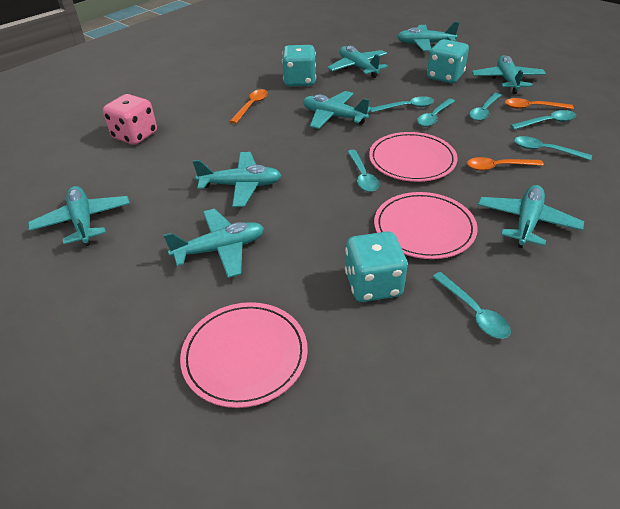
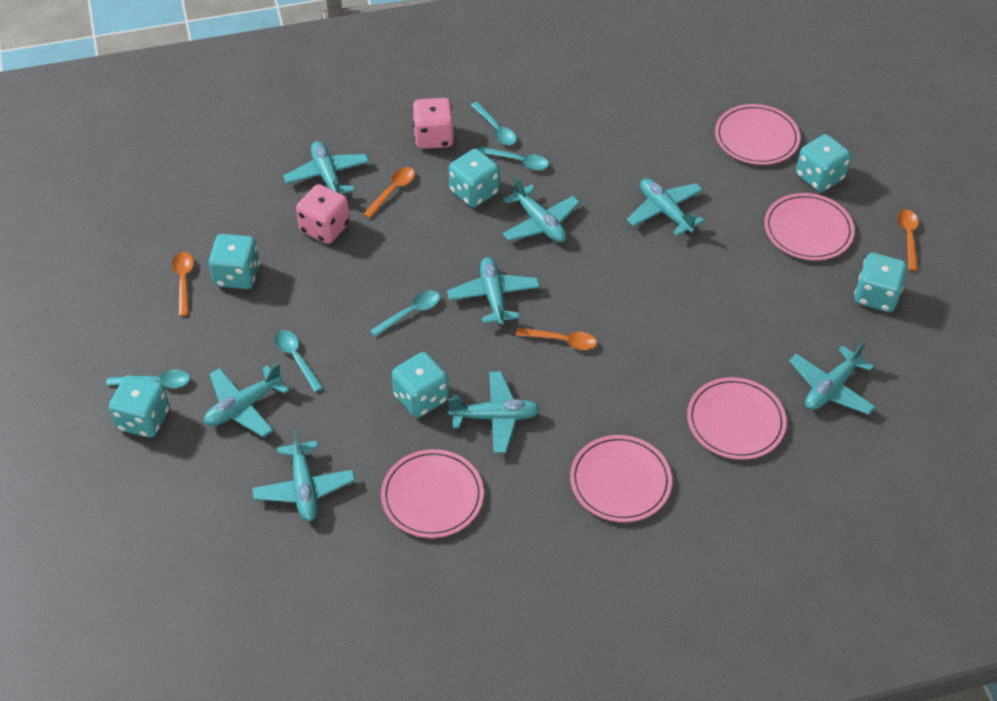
orange spoon: 3 -> 4
pink dice: 1 -> 2
pink plate: 3 -> 5
turquoise dice: 3 -> 6
turquoise spoon: 7 -> 5

